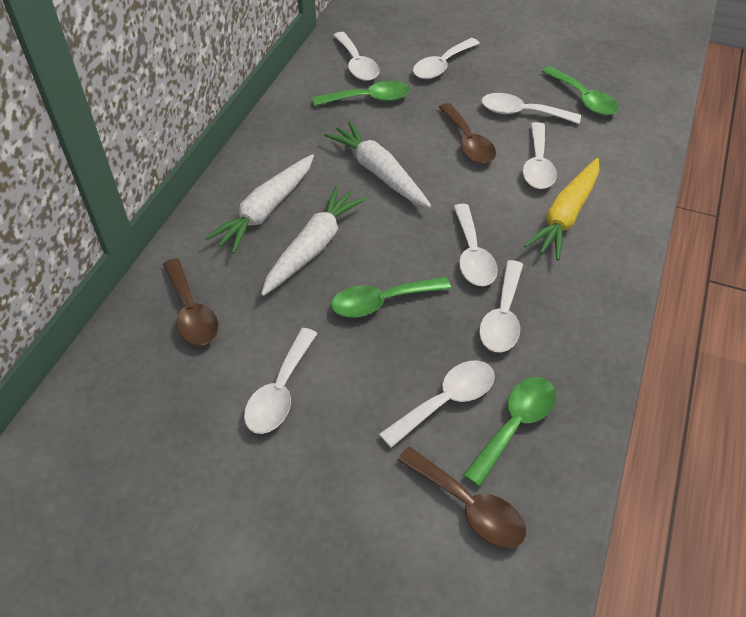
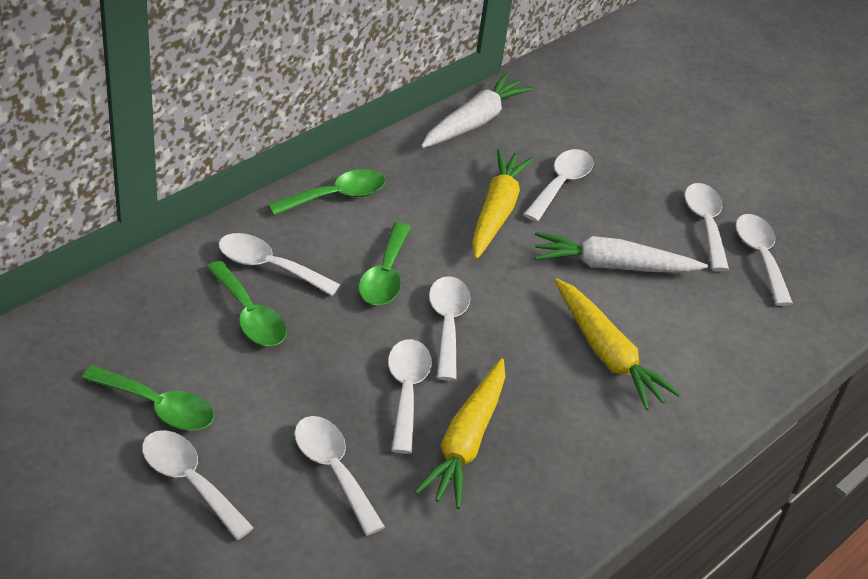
brown spoon: 3 -> 0
white carrot: 3 -> 2
yellow carrot: 1 -> 3

